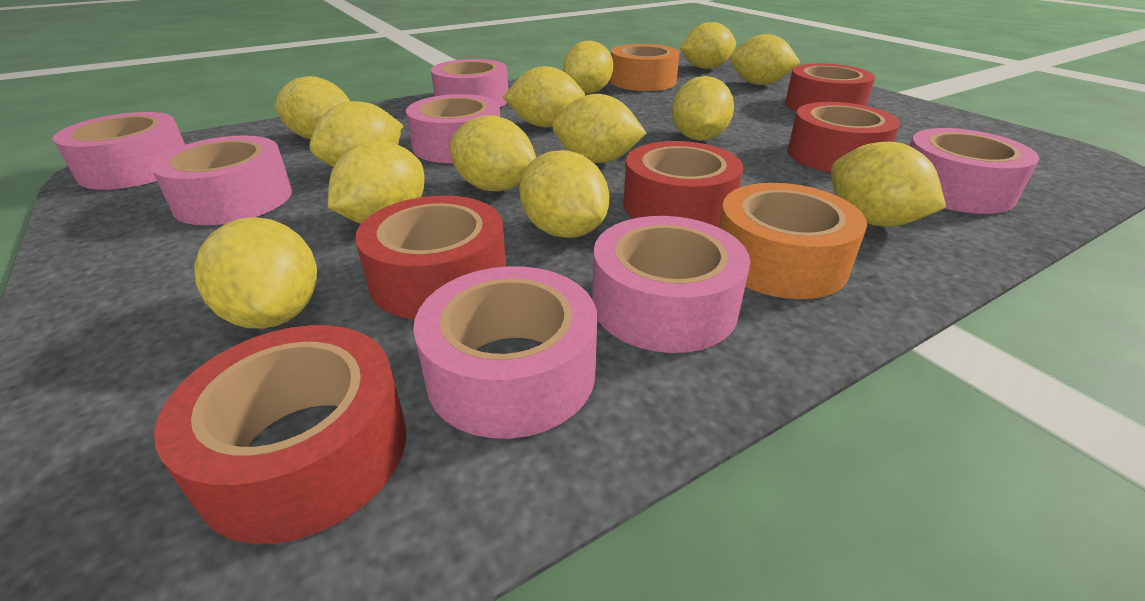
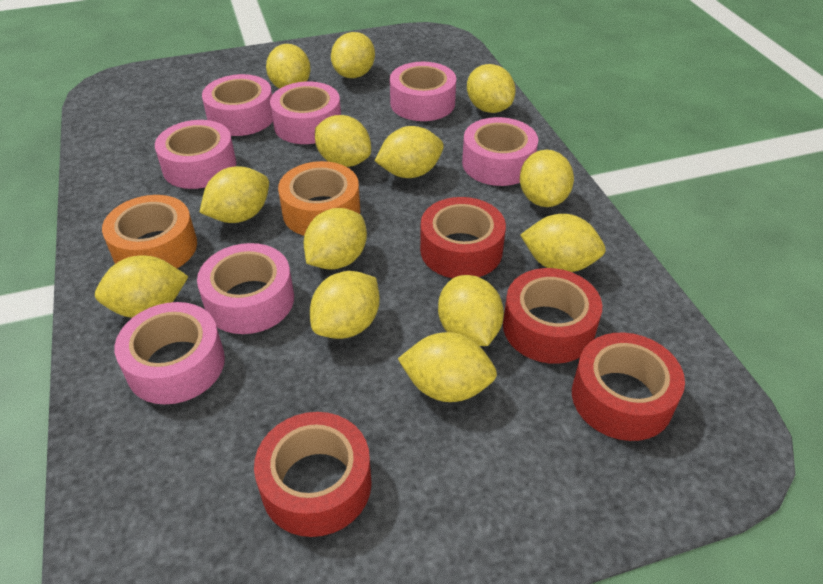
red tape: 5 -> 4

